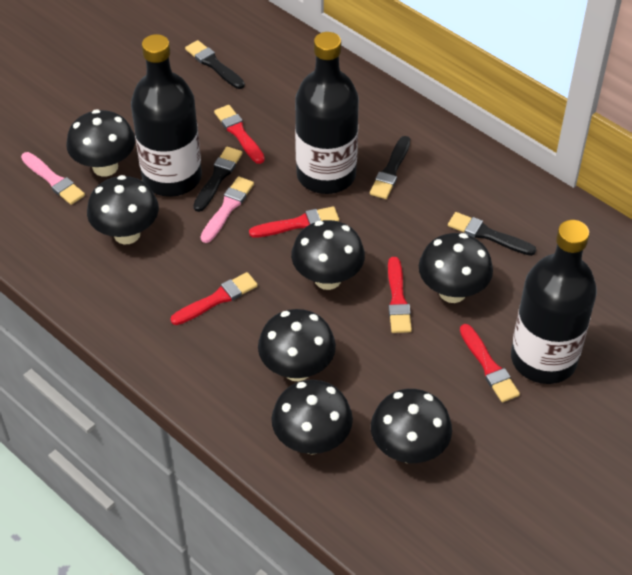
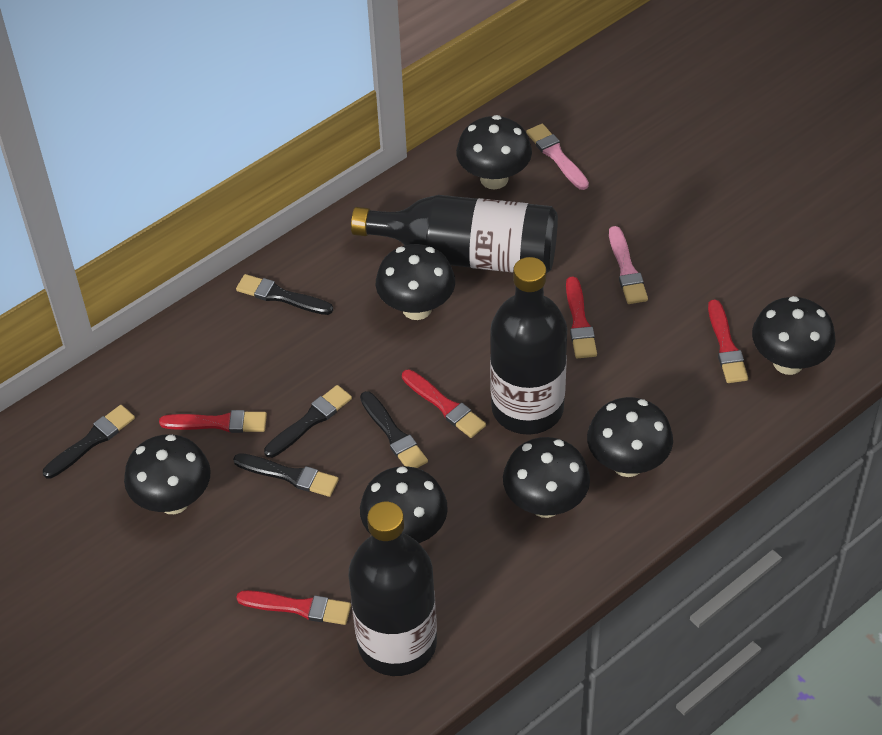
black brush: 4 -> 5

